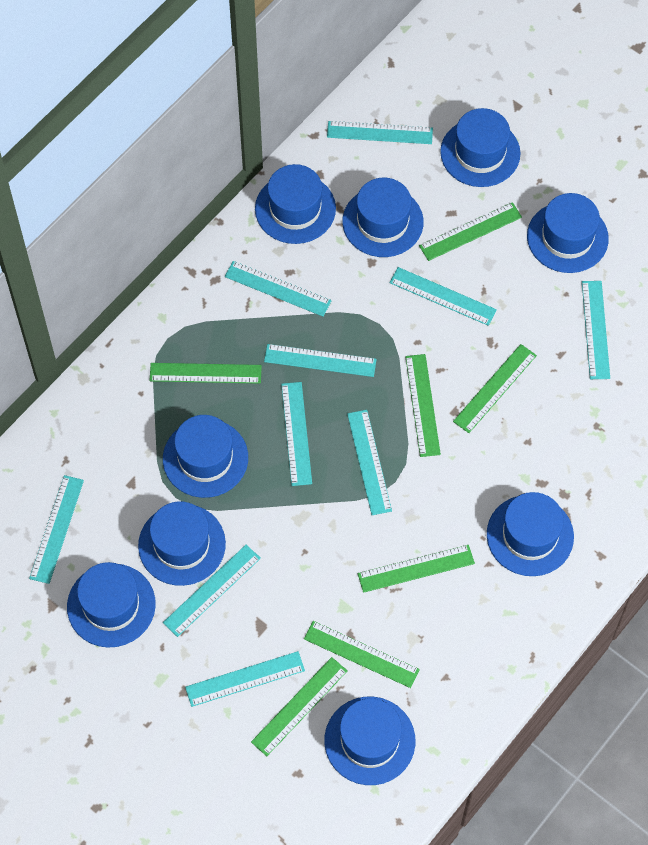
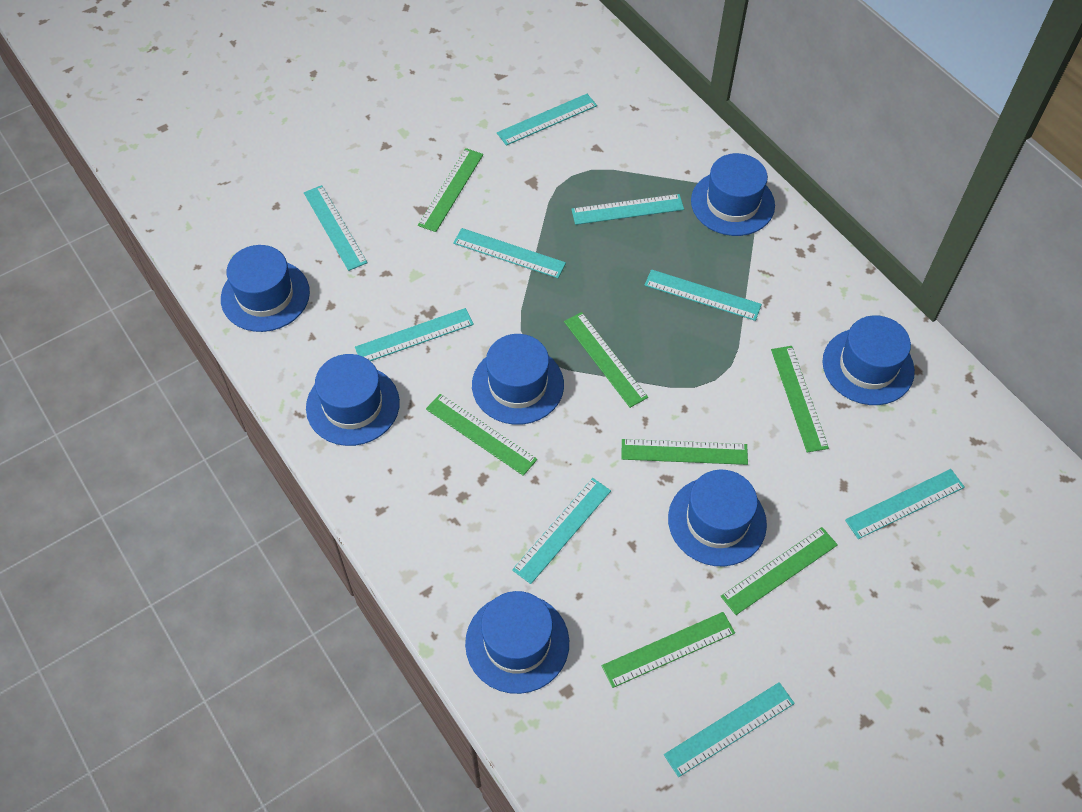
blue hat: 9 -> 7
turquoise ruler: 10 -> 9

